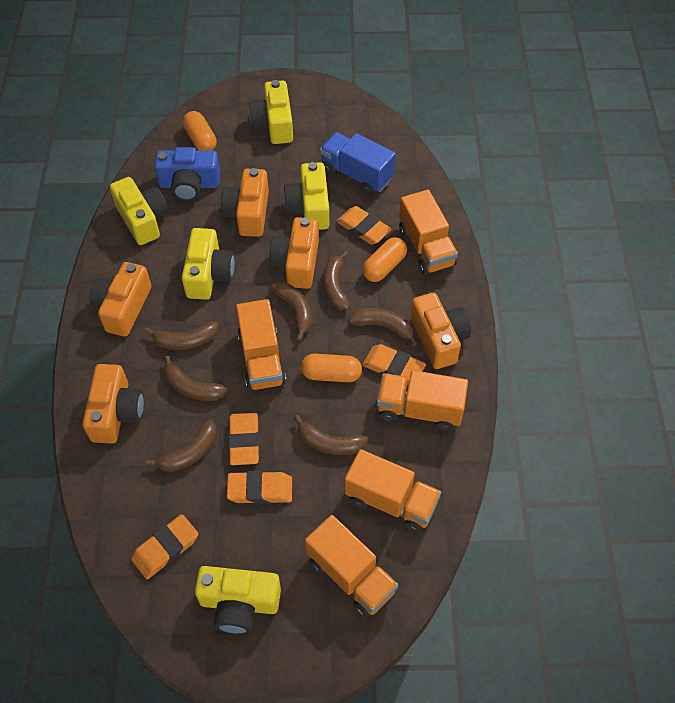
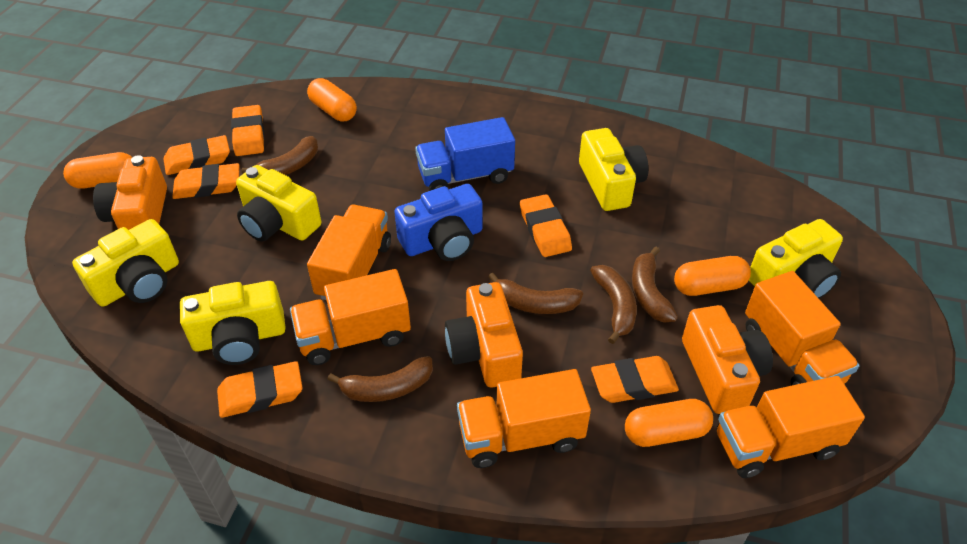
brown banana: 7 -> 5
orange camera: 5 -> 3
orange capsule: 3 -> 4
orange eraser: 5 -> 6

